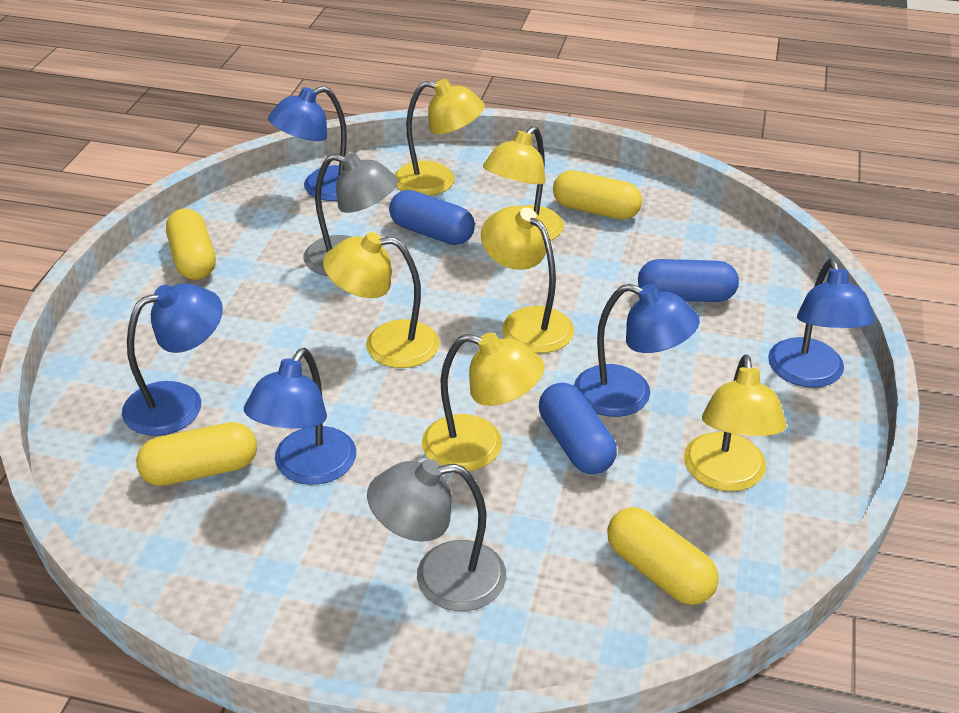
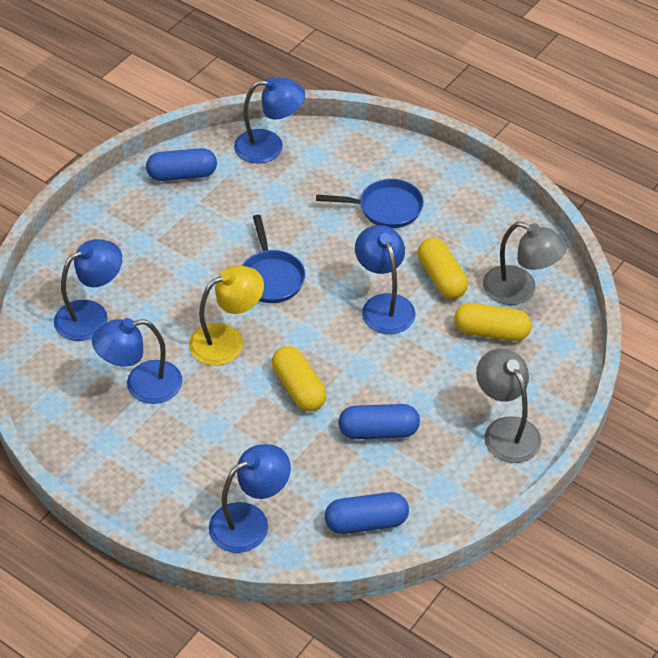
blue pan: 0 -> 2
yellow capsule: 4 -> 3
yellow lamp: 6 -> 1

